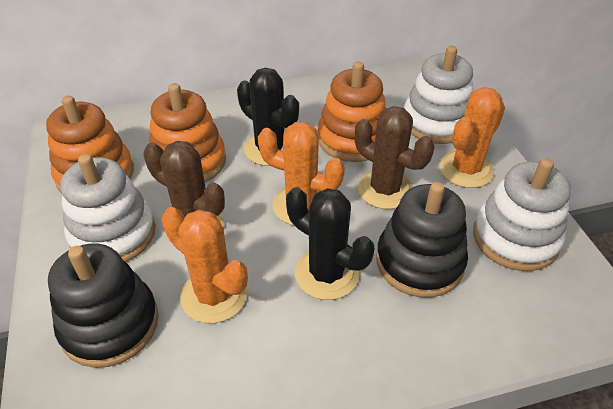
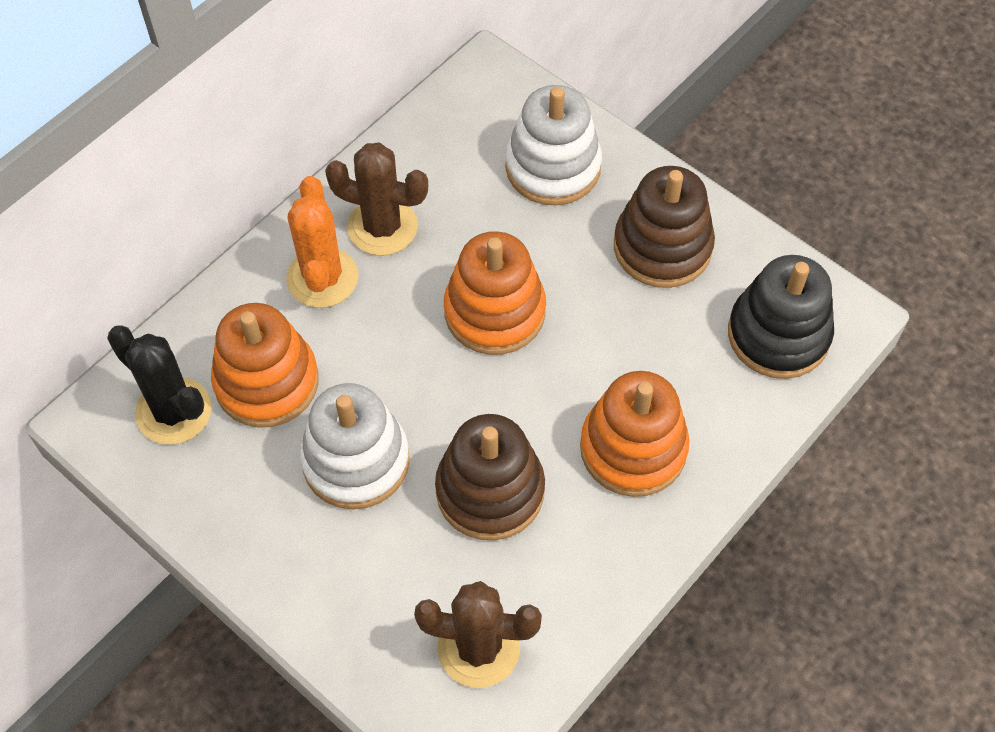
black cactus: 2 -> 1
black stacking toy: 2 -> 1
brown stacking toy: 0 -> 2
orange cactus: 3 -> 1
white stacking toy: 3 -> 2

